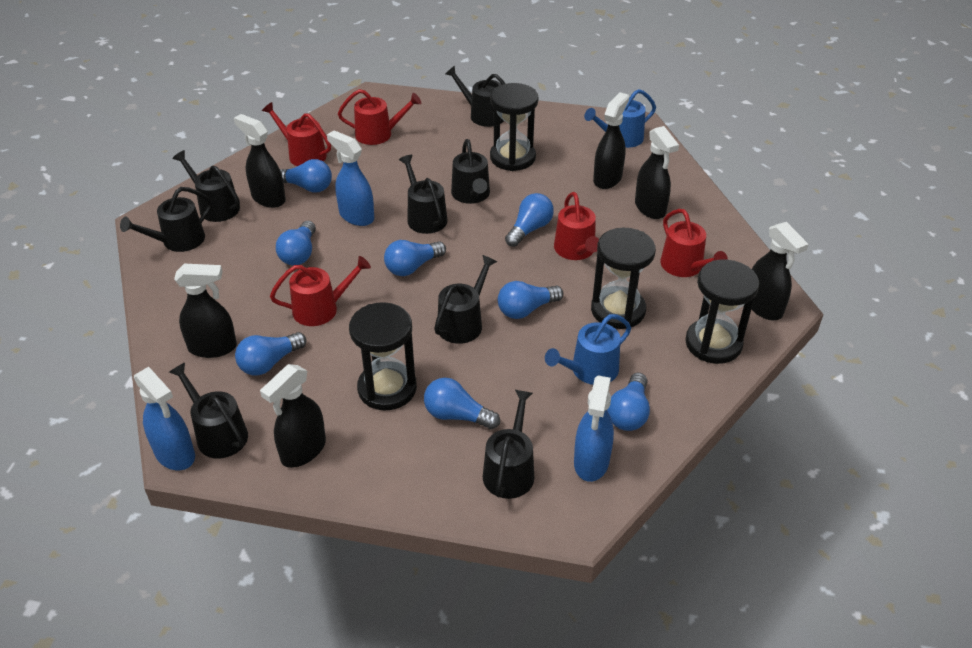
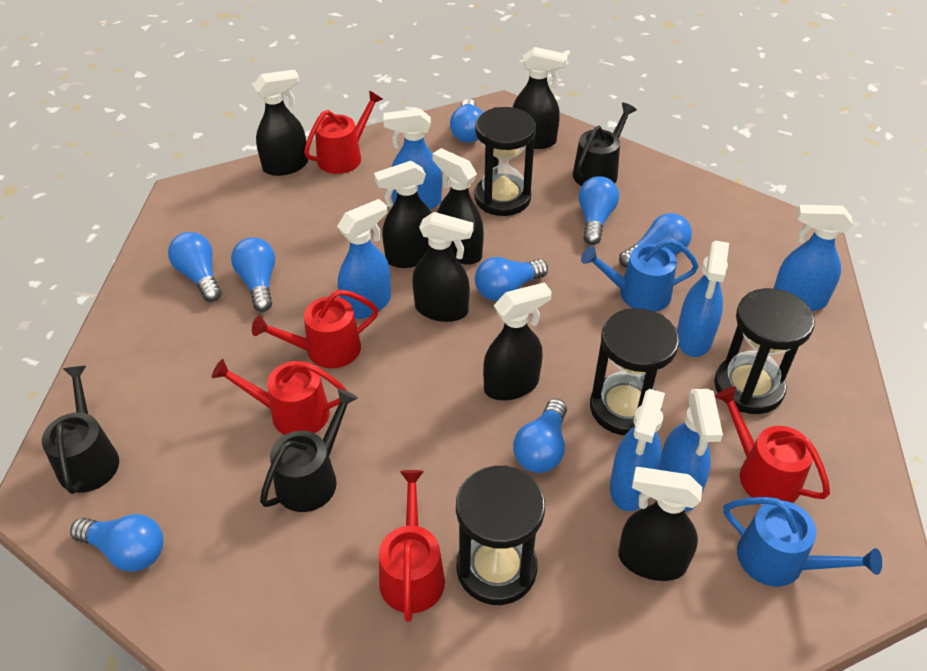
black spray bottle: 6 -> 7
black watering can: 8 -> 3
blue spray bottle: 3 -> 6

